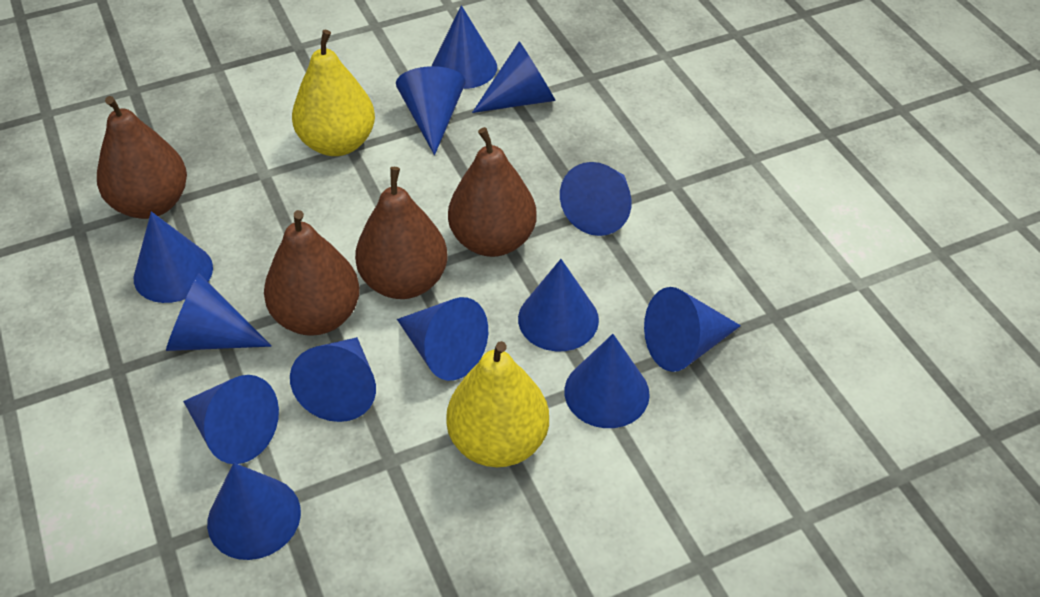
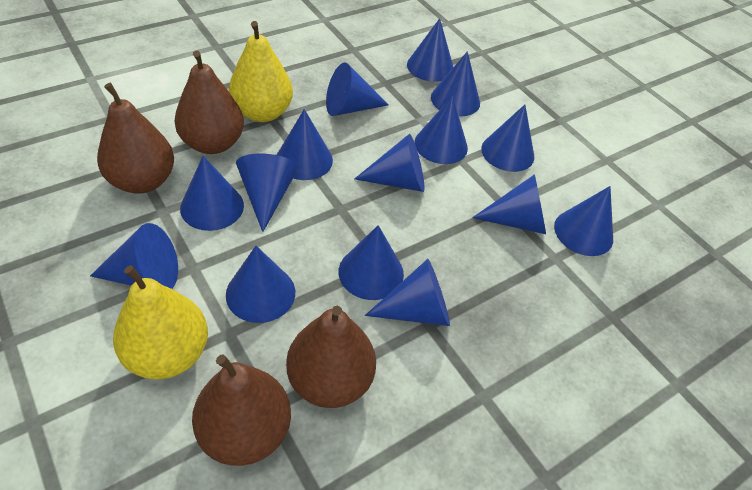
blue cone: 13 -> 15

